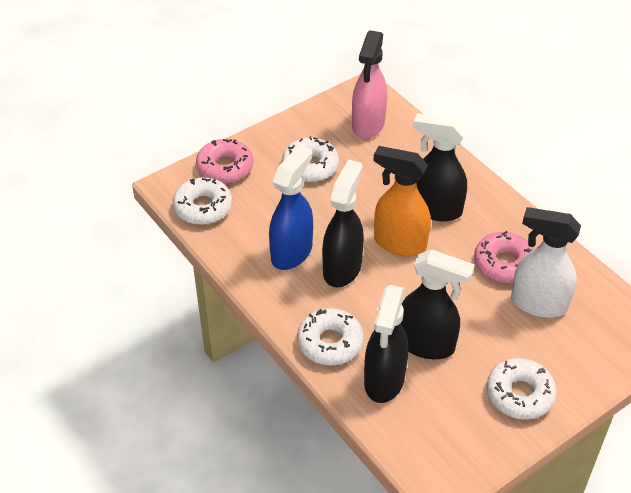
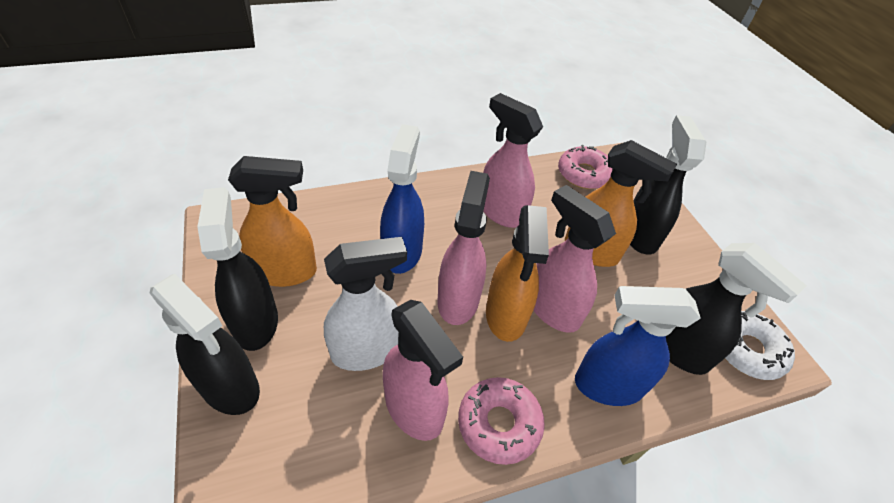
blue spray bottle: 1 -> 2
orange spray bottle: 1 -> 3
pink spray bottle: 1 -> 4
white donut: 4 -> 1

